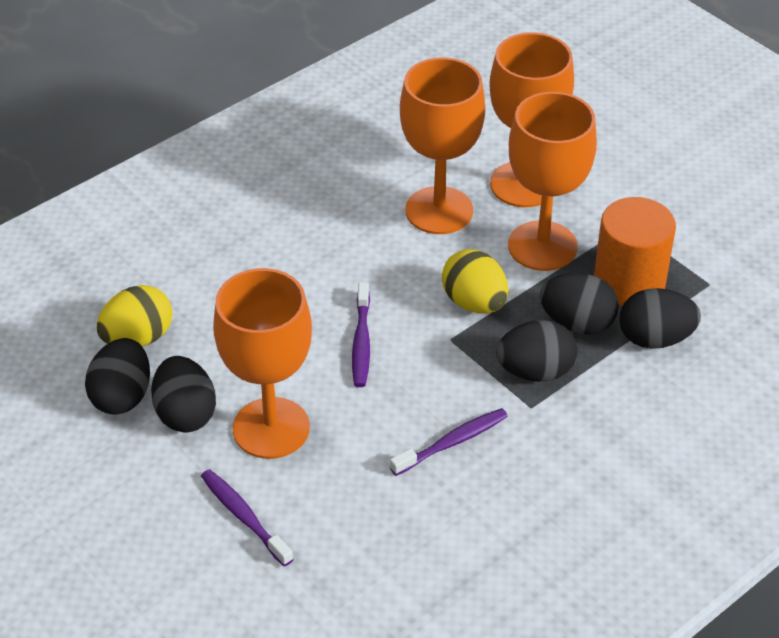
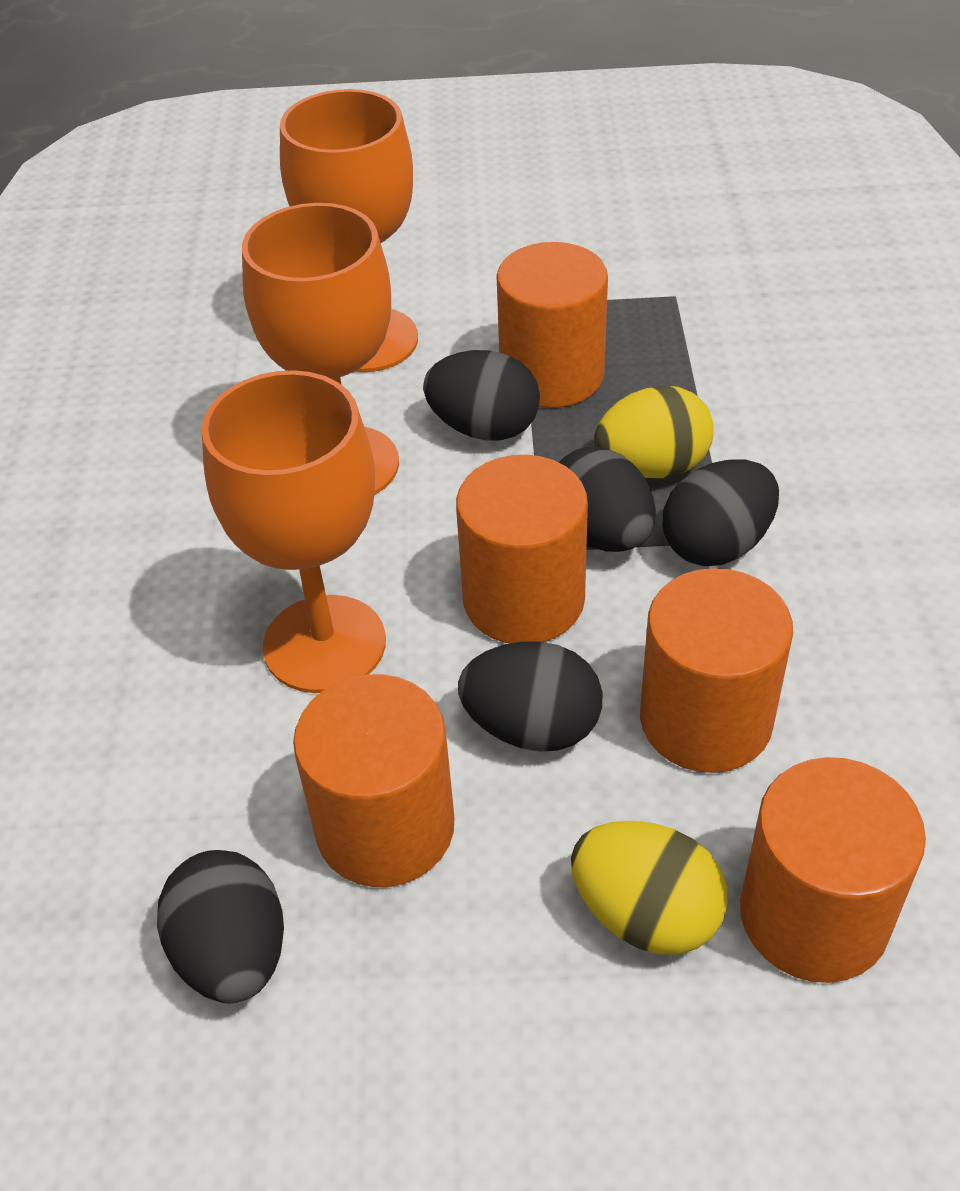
orange cylinder: 1 -> 5
orange goblet: 4 -> 3
purple toothbrush: 3 -> 0

